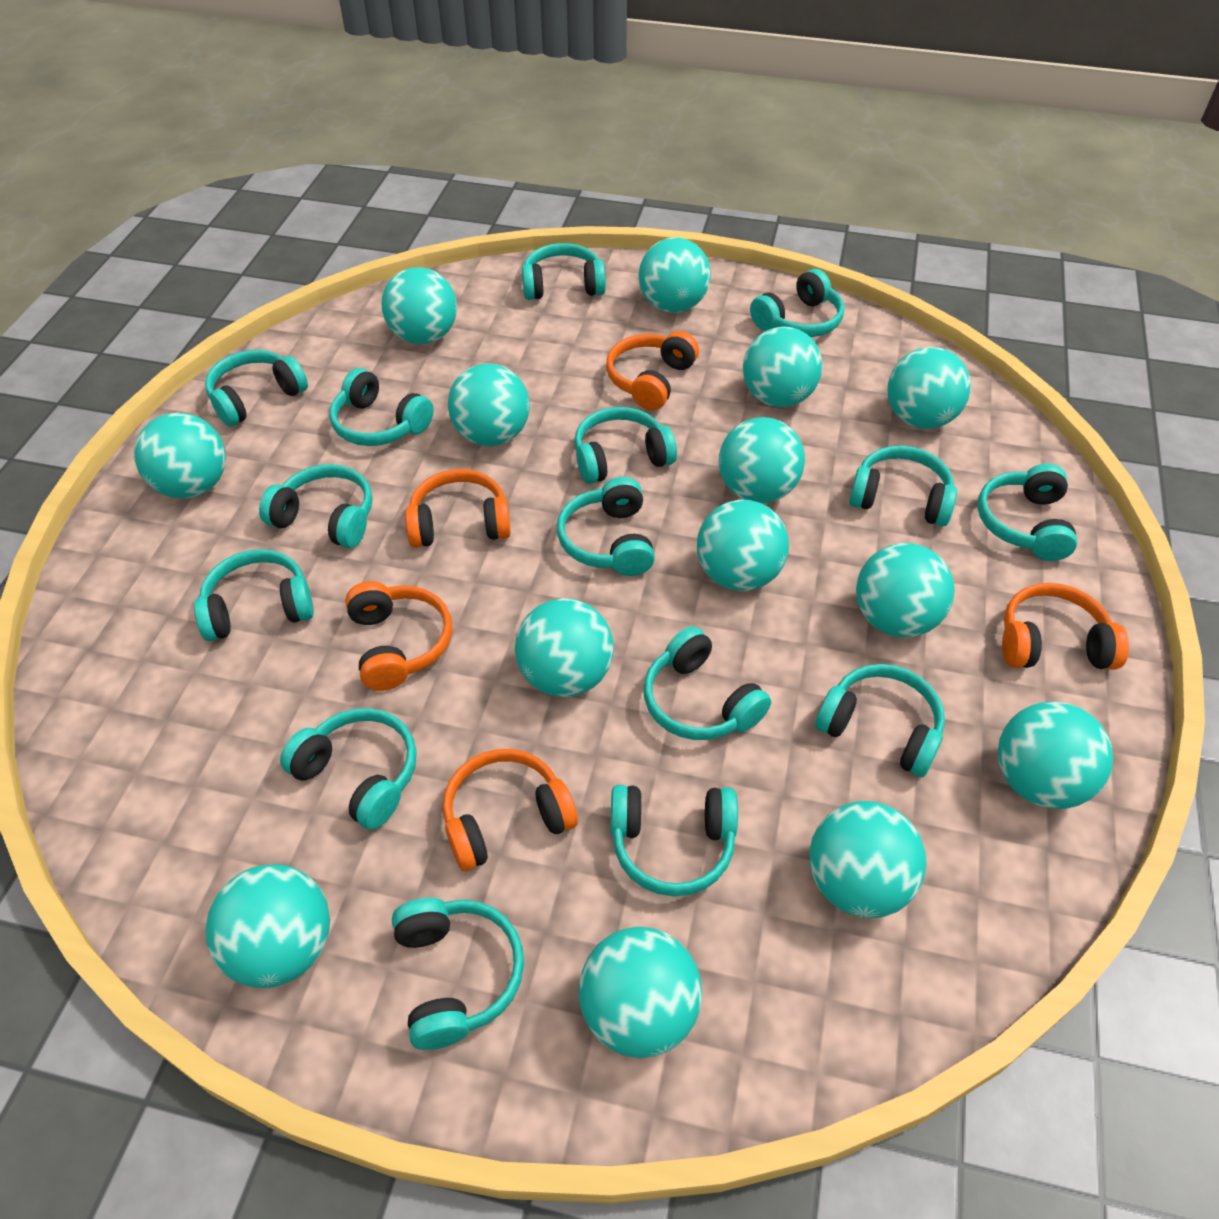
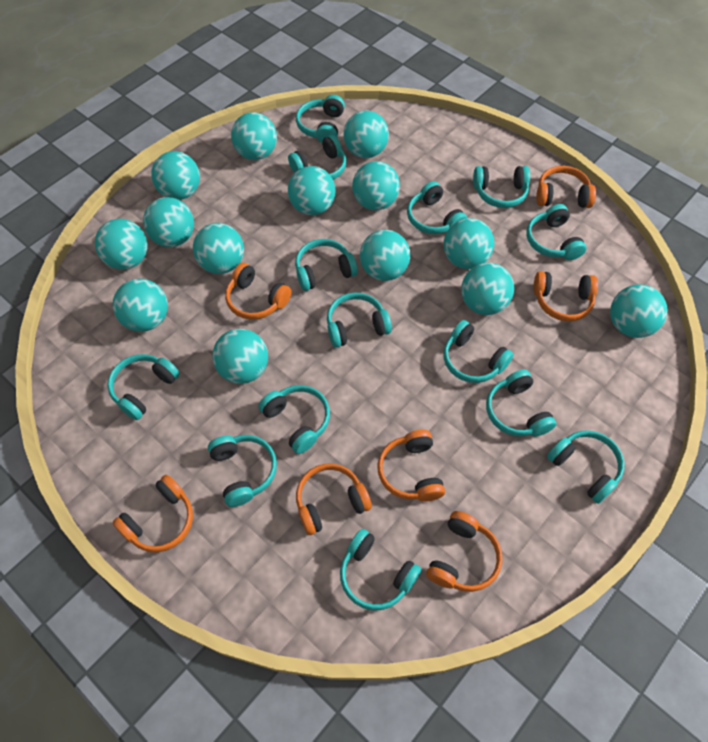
orange headphones: 5 -> 7
turquoise headphones: 15 -> 14

